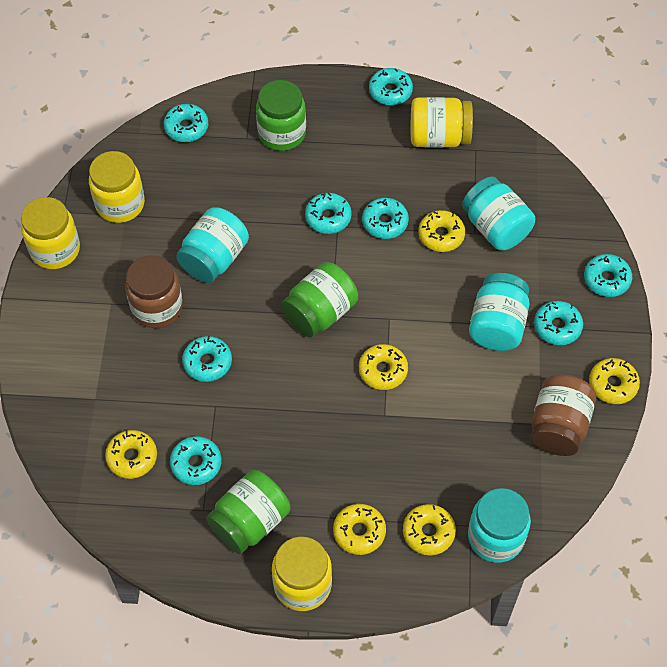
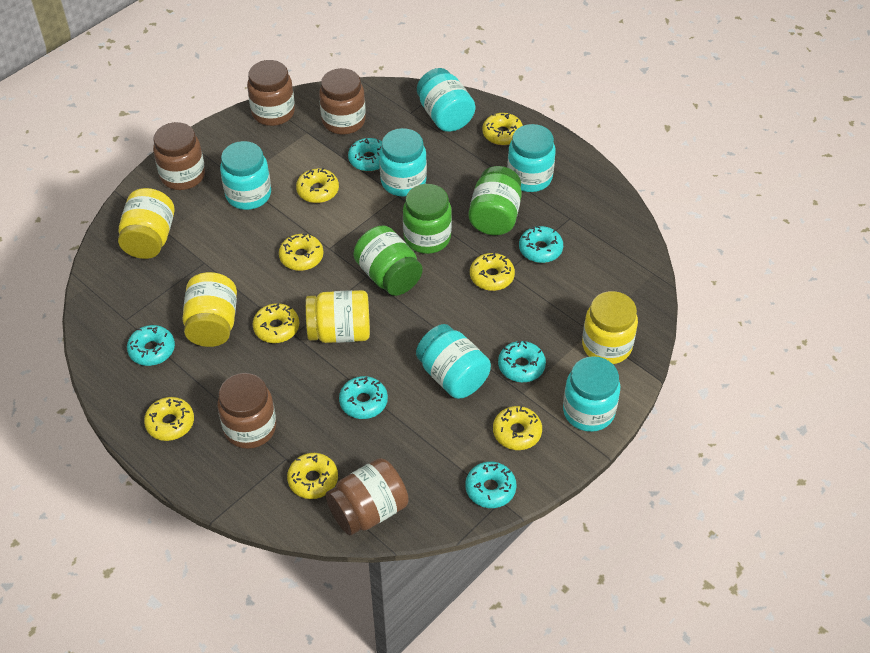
brown jar: 2 -> 5
turquoise donut: 8 -> 6
turquoise jar: 4 -> 6
yellow donut: 6 -> 8

